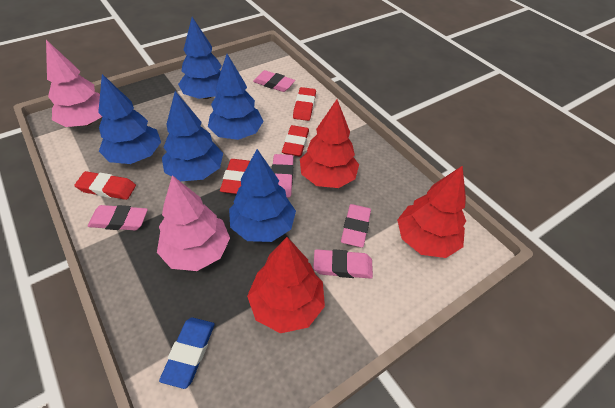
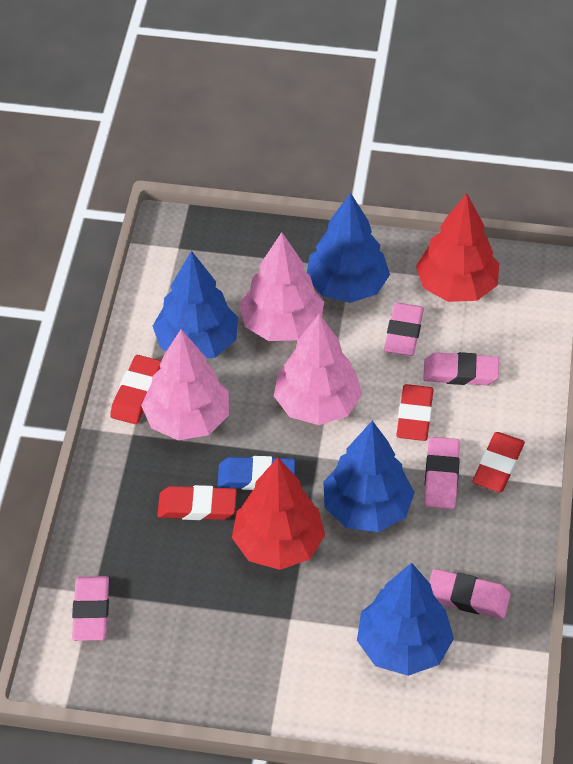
blue tree: 5 -> 4
pink tree: 2 -> 3
red tree: 3 -> 2

